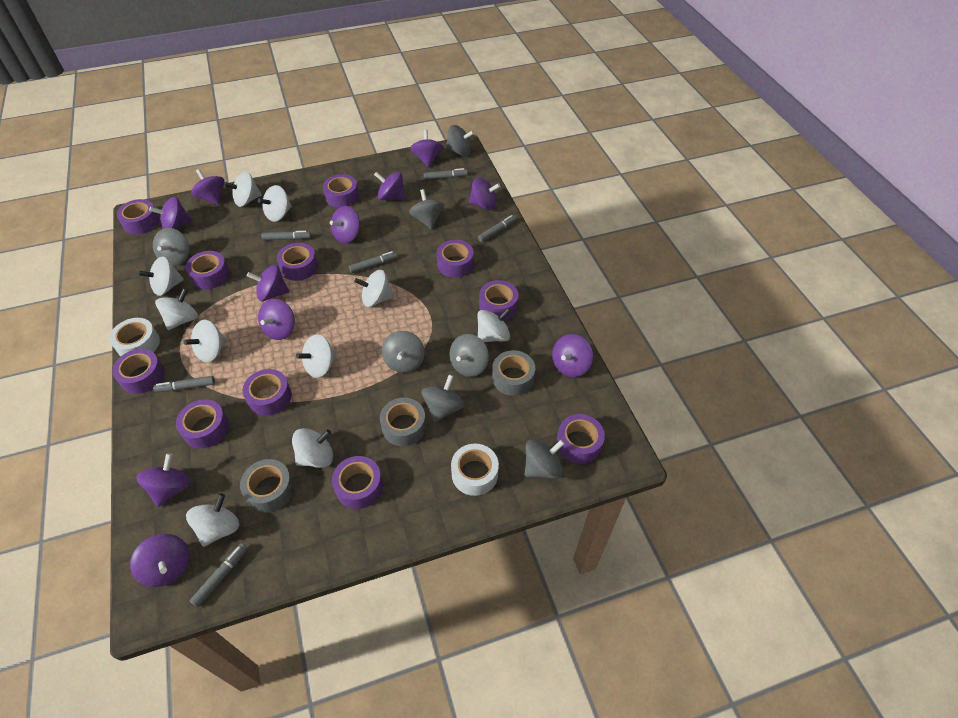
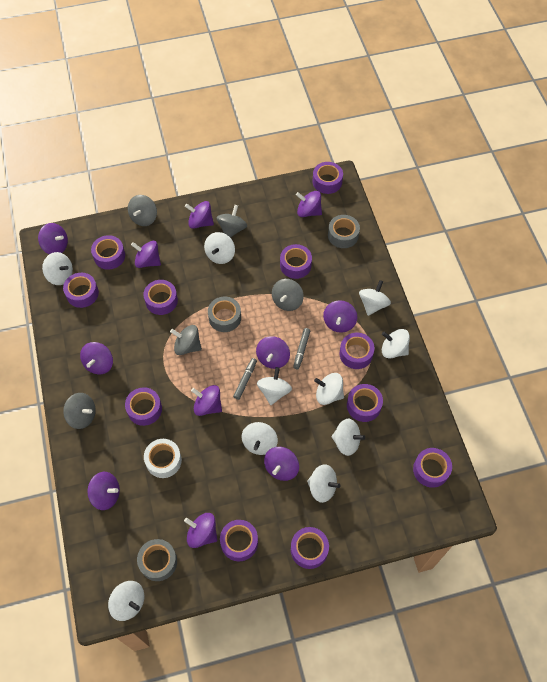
grey marker: 6 -> 2
grey spinning top: 7 -> 5
white tape: 2 -> 1

